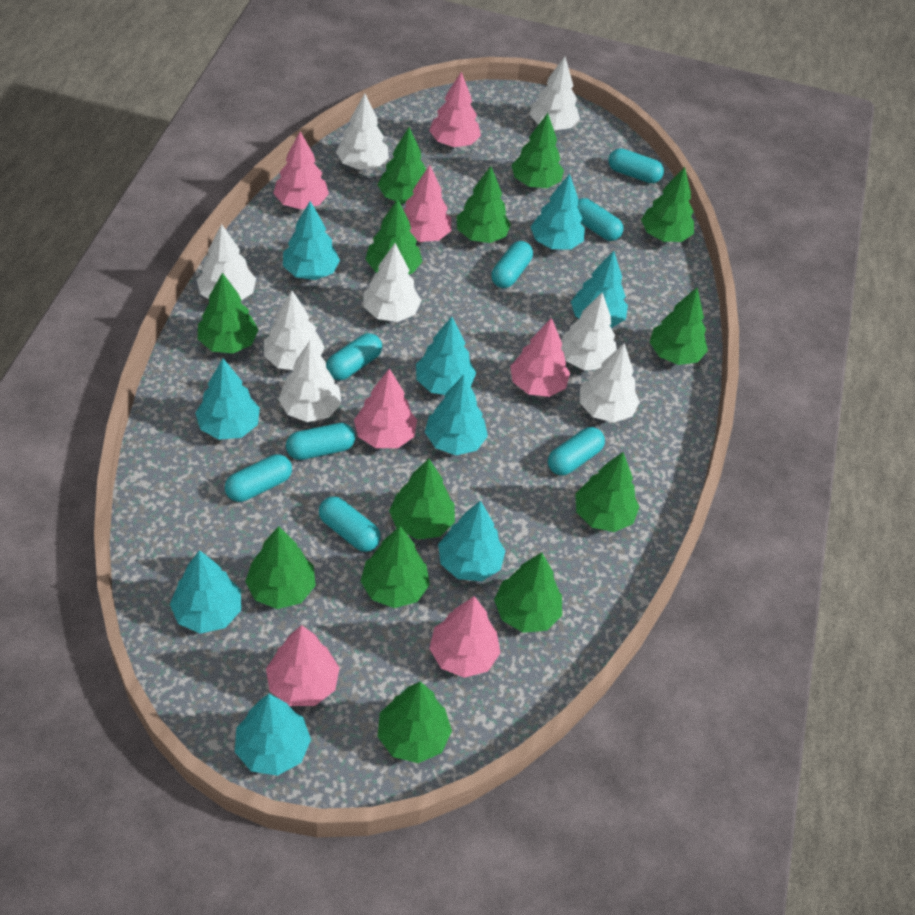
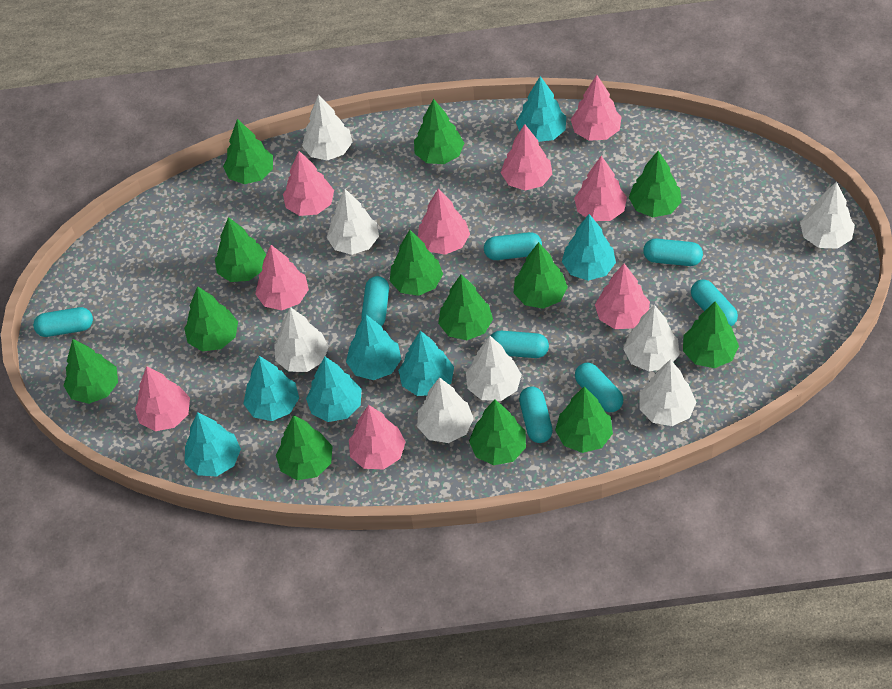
pink tree: 7 -> 9
turquoise tree: 9 -> 7

